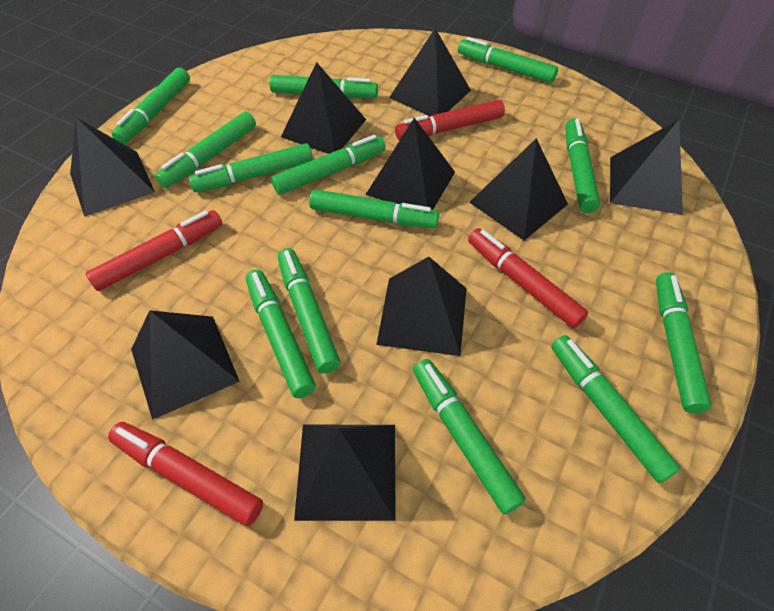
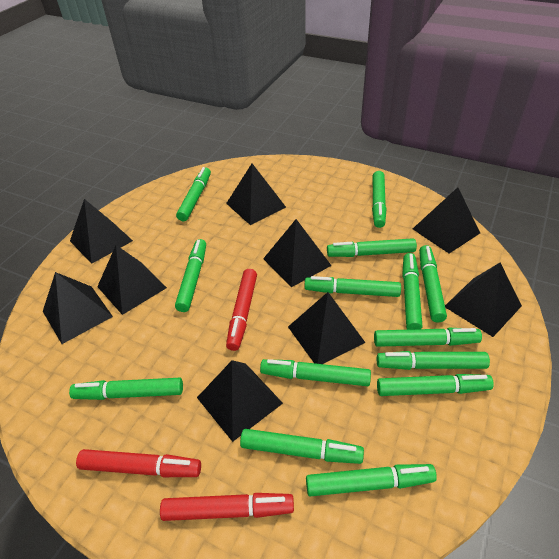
green marker: 13 -> 14
red marker: 4 -> 3

